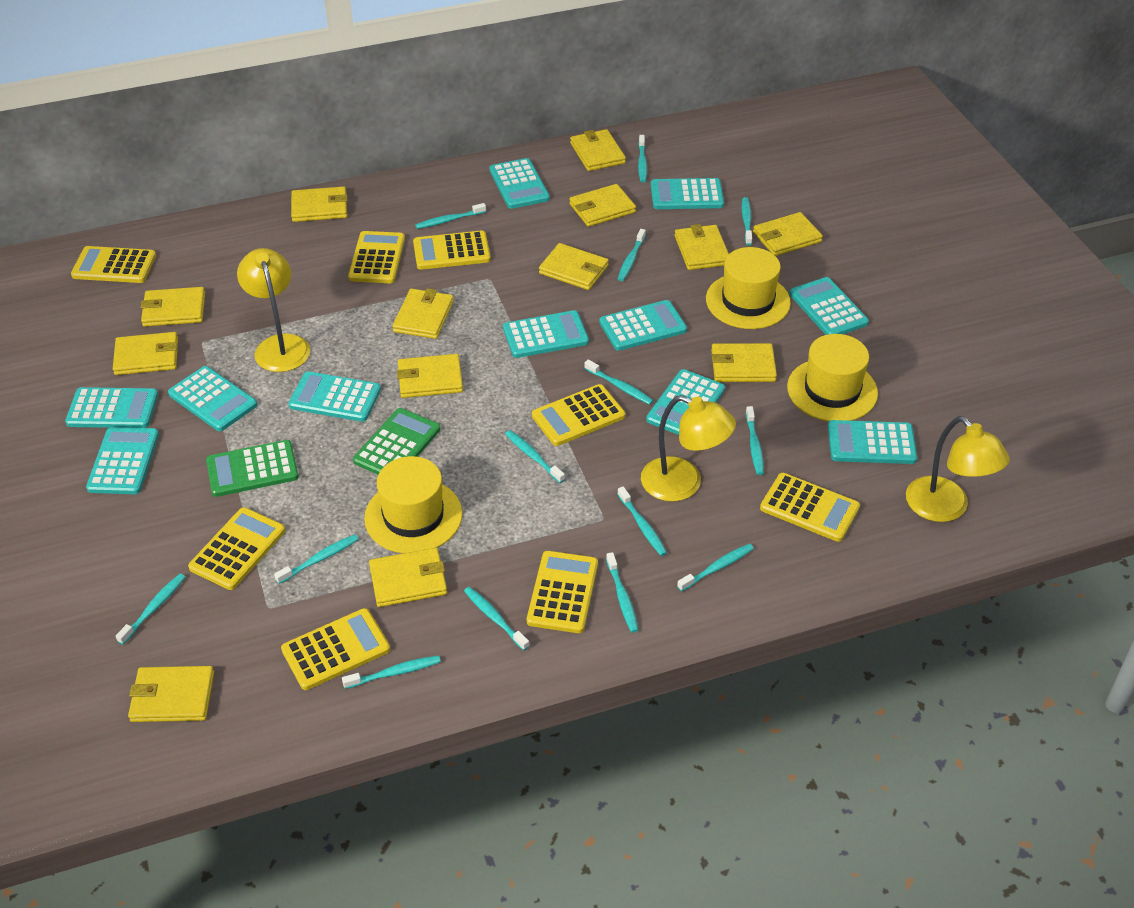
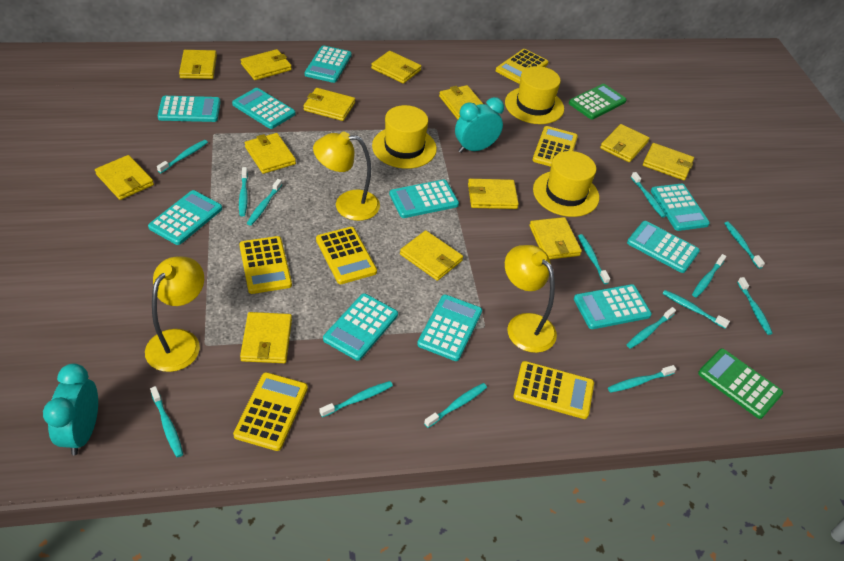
turquoise calculator: 11 -> 10
turquoise clock: 0 -> 2
yellow calculator: 8 -> 6

